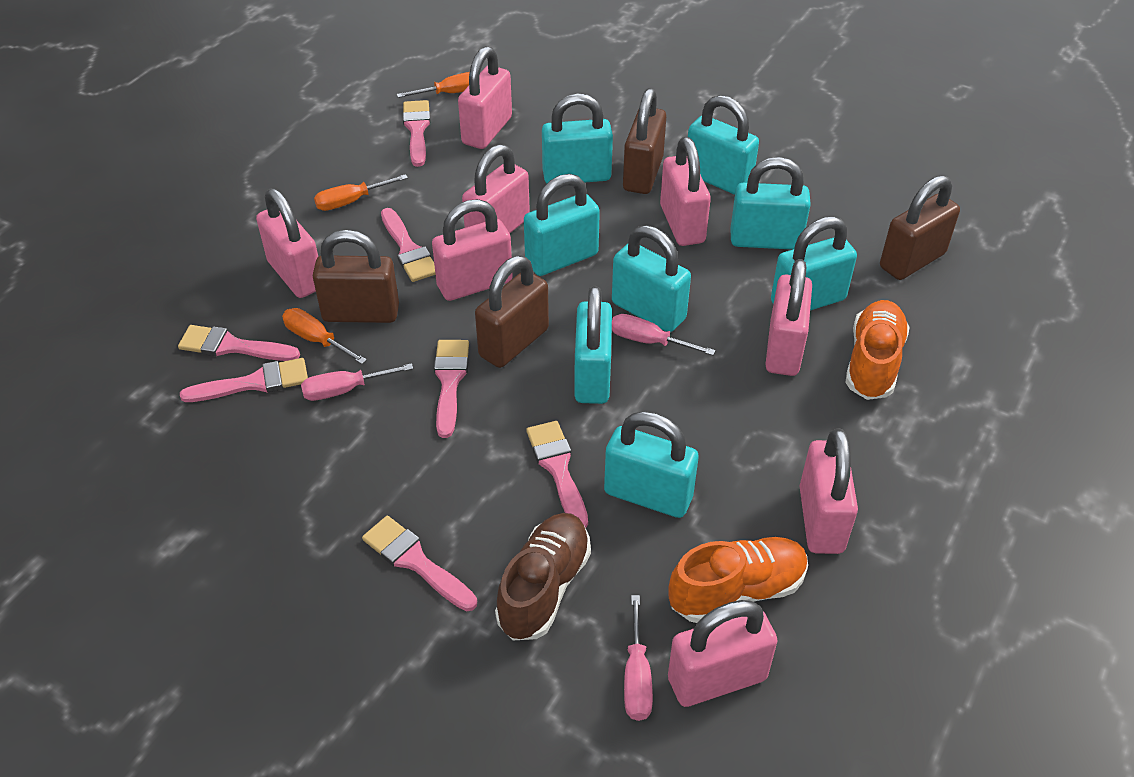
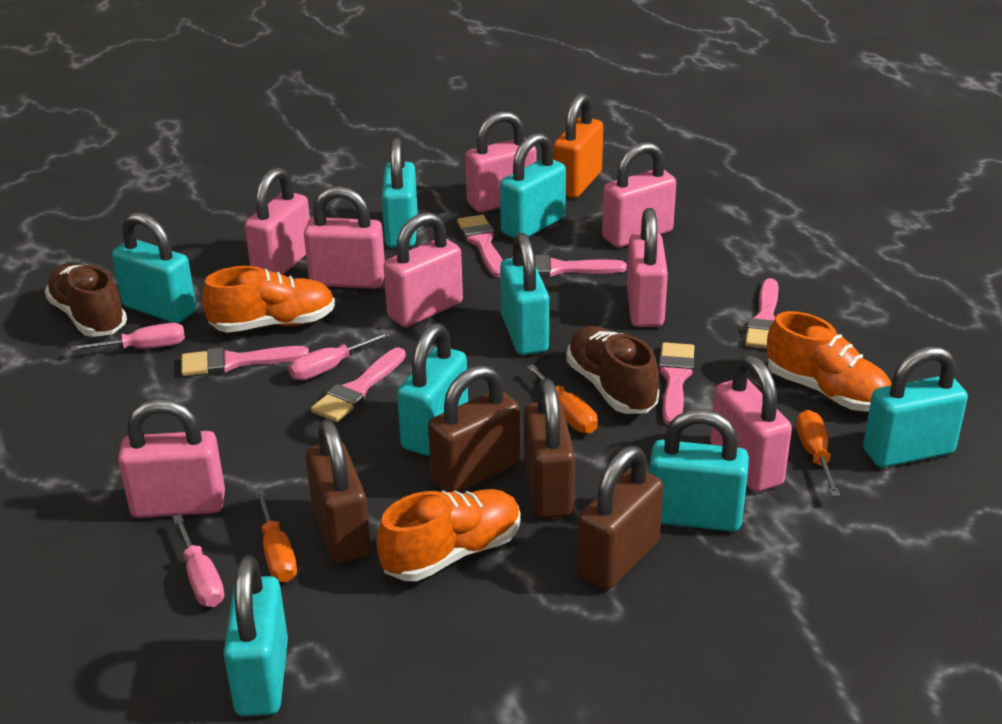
brown shoe: 1 -> 2
orange padlock: 0 -> 1
orange shoe: 2 -> 3
pink brush: 7 -> 6

